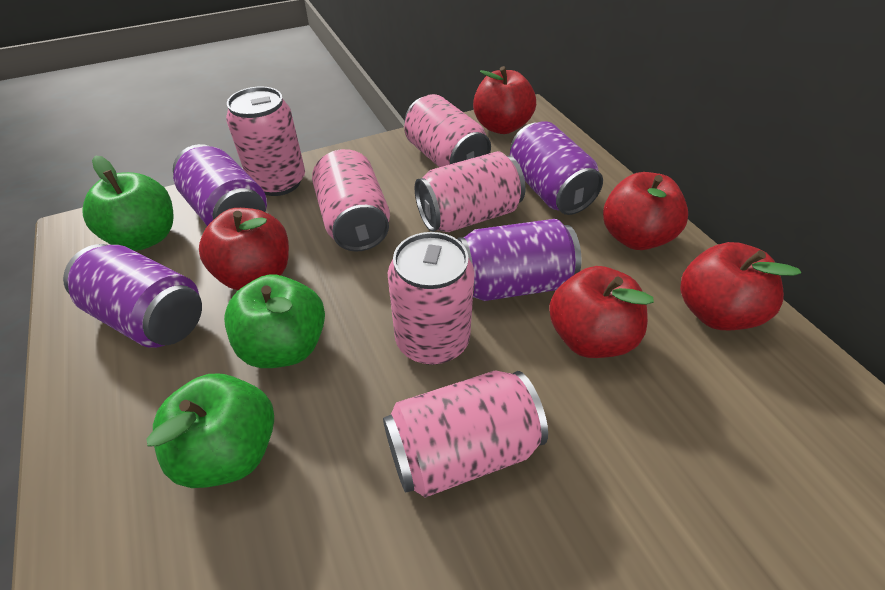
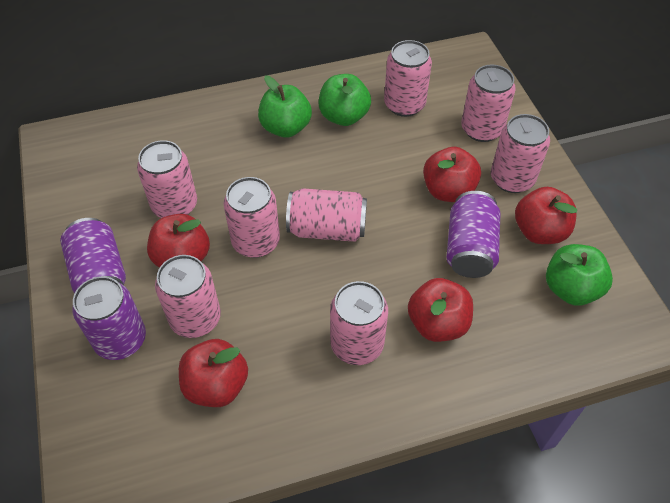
pink can: 6 -> 8
purple can: 4 -> 3

